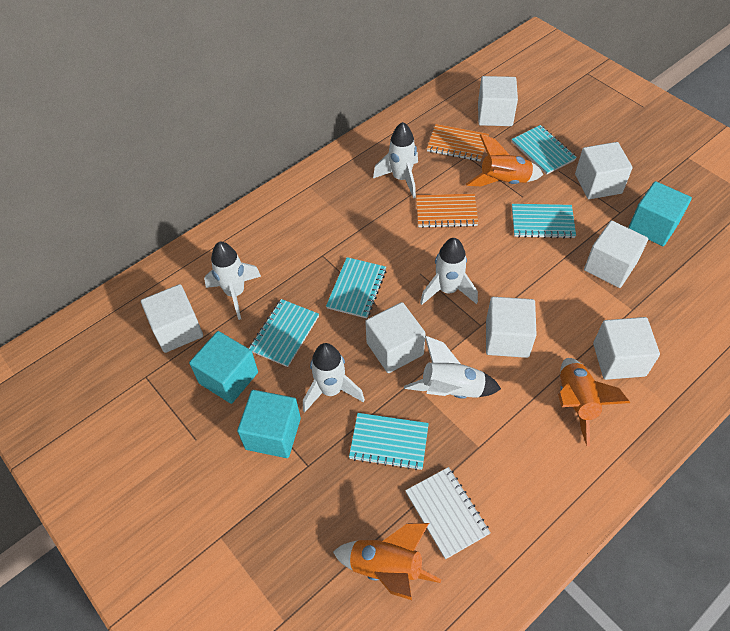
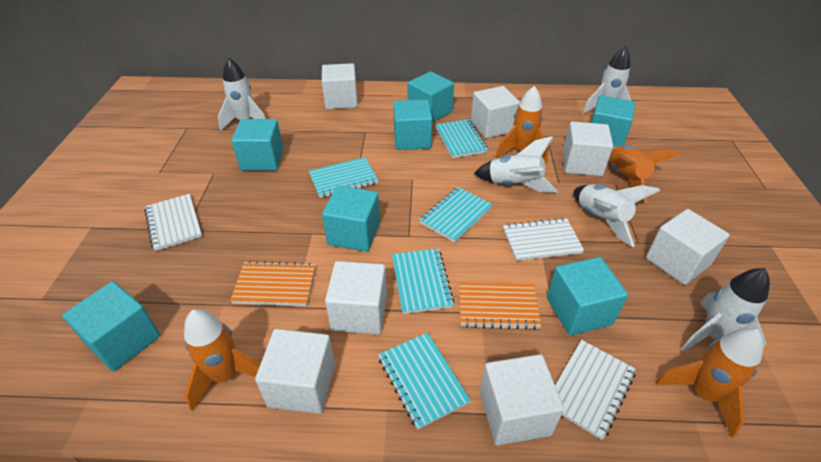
orange rocket: 3 -> 4
turquoise cube: 3 -> 7
white notebook: 1 -> 3

